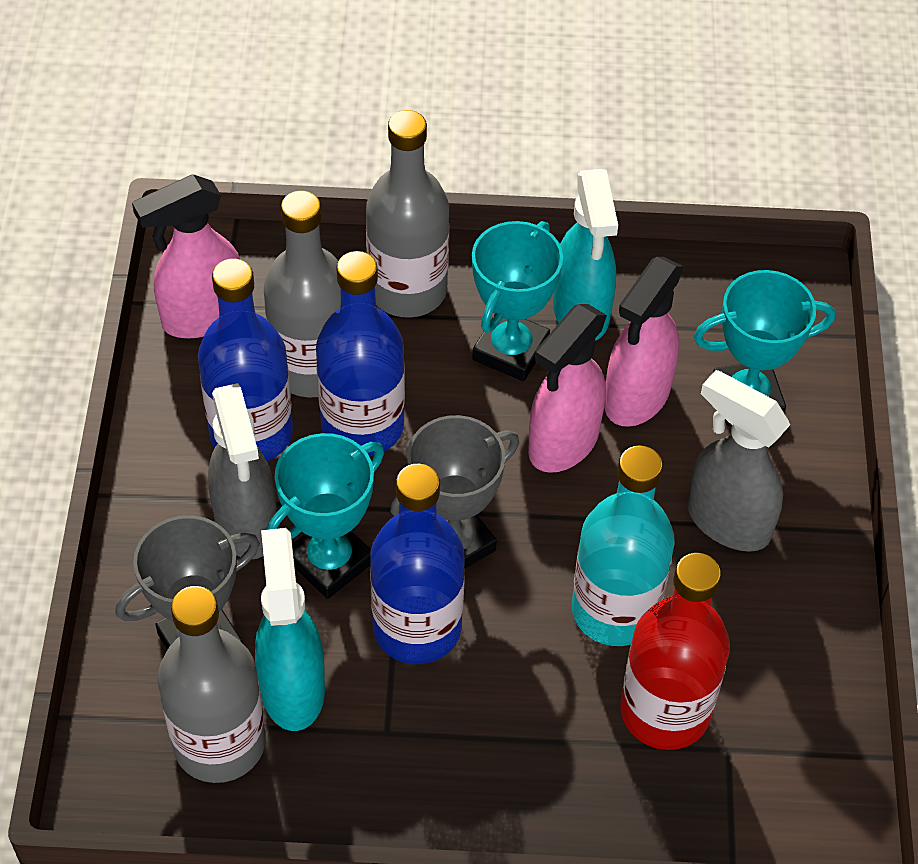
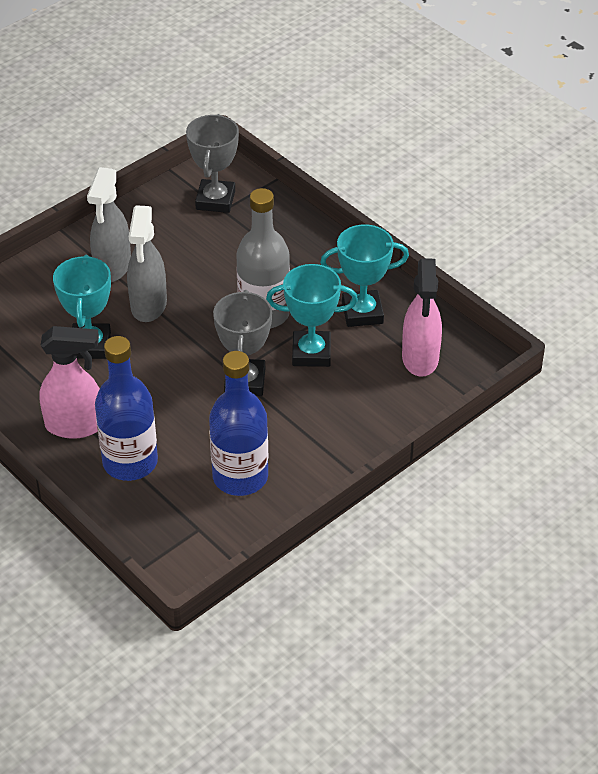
blue bottle: 3 -> 2
grey bottle: 3 -> 1
pink spray bottle: 3 -> 2
red bottle: 1 -> 0
turquoise bottle: 1 -> 0
turquoise spray bottle: 2 -> 0

